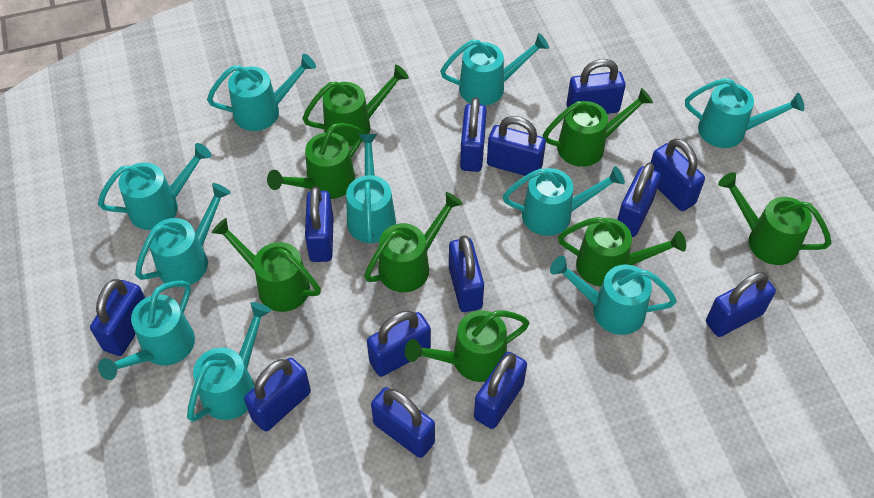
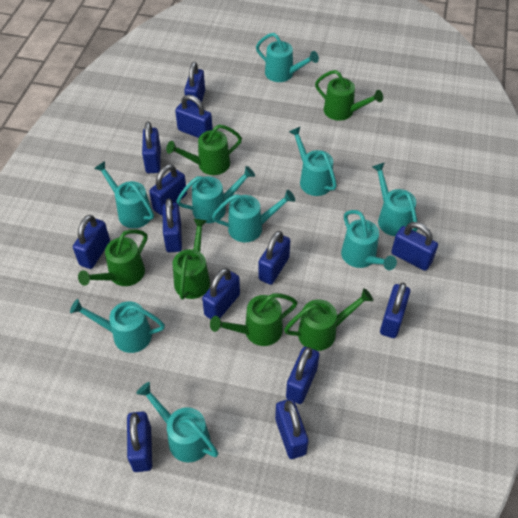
green watering can: 8 -> 6
turquoise watering can: 10 -> 9

